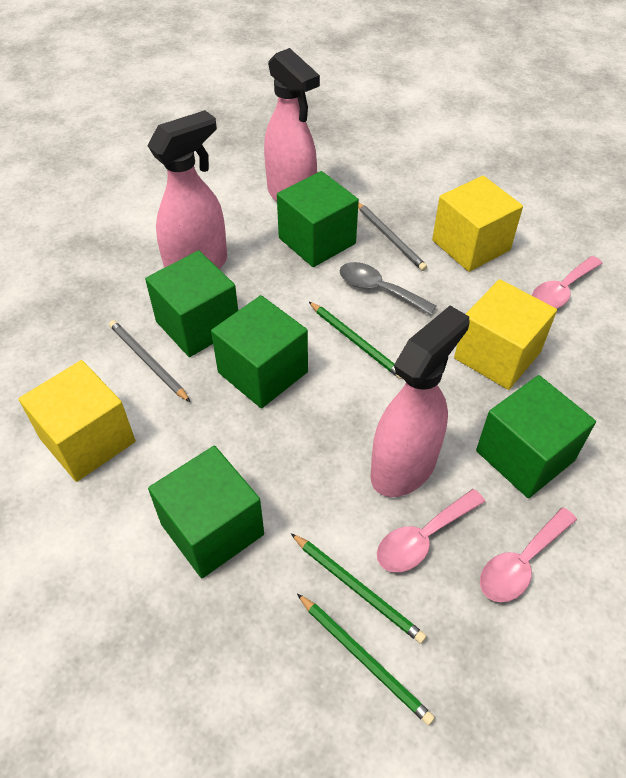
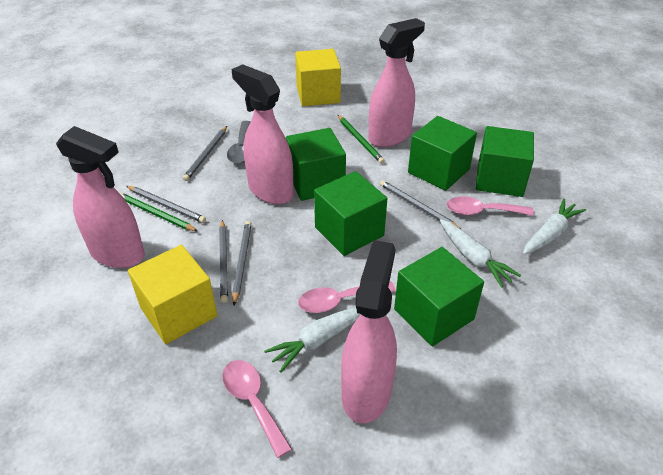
green pencil: 3 -> 2
grey pencil: 2 -> 5
pink spray bottle: 3 -> 4
white carrot: 0 -> 3
yellow cube: 3 -> 2

